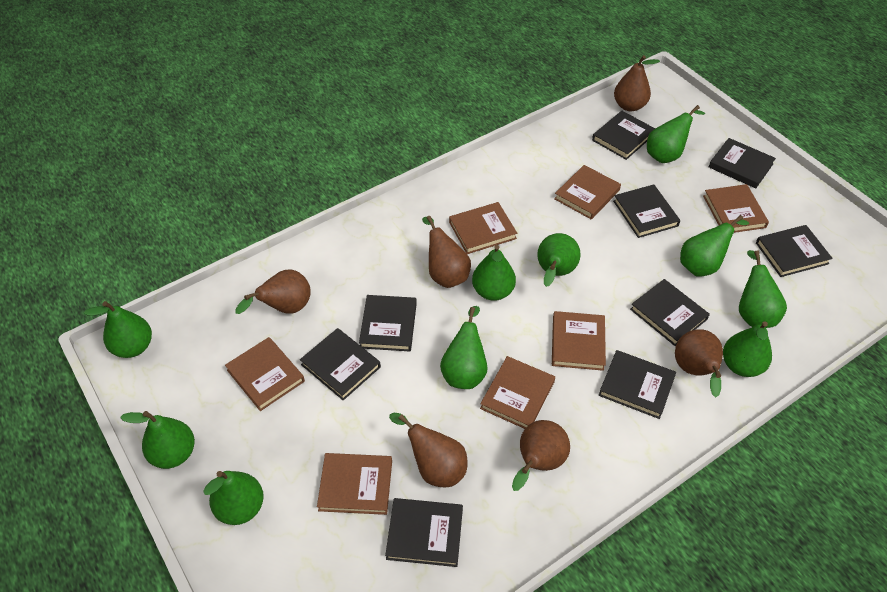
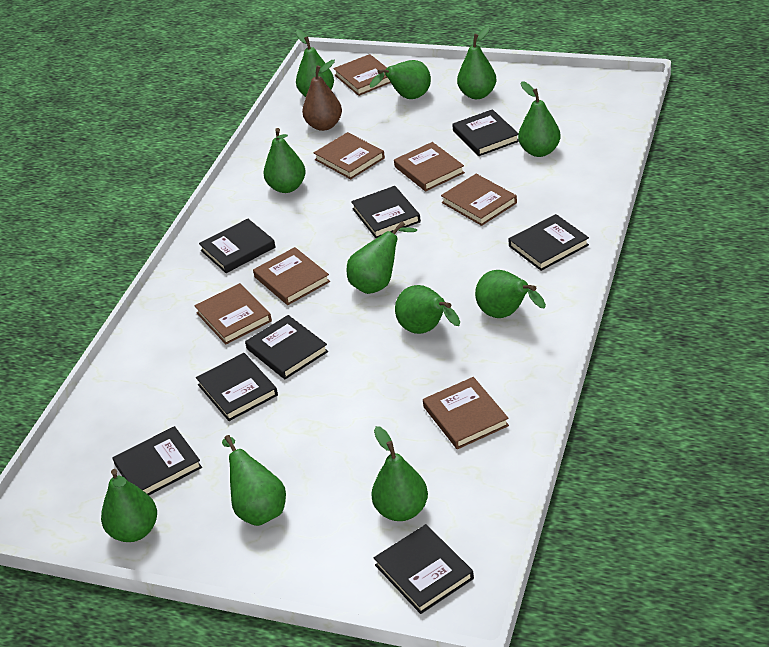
black book: 9 -> 8
brown pear: 6 -> 1
green pear: 10 -> 11

